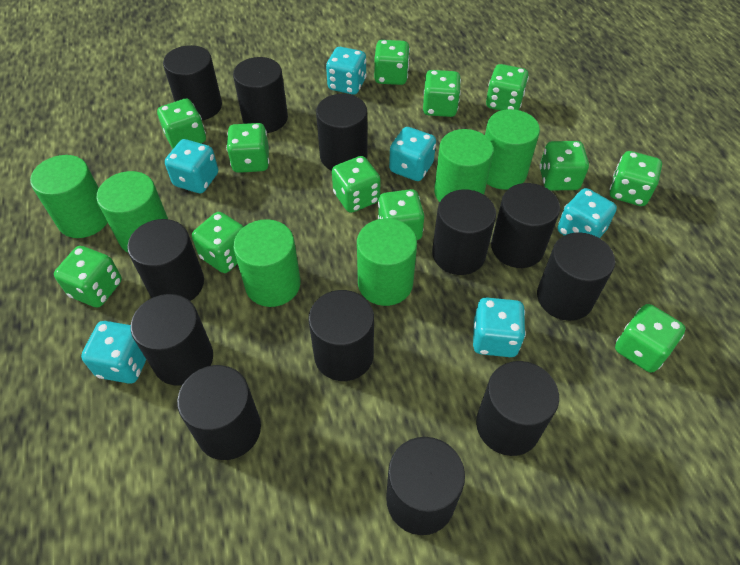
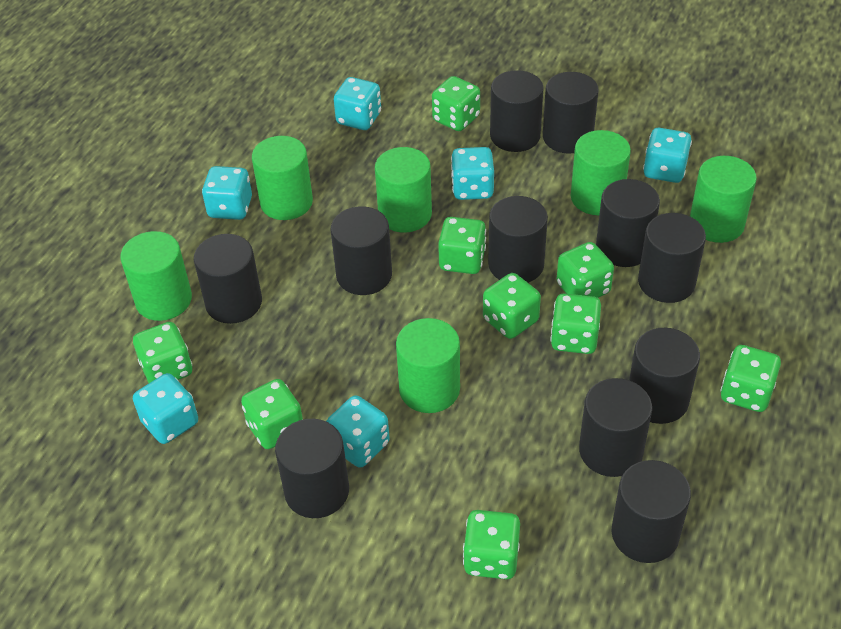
black cylinder: 12 -> 11
green dice: 12 -> 9

